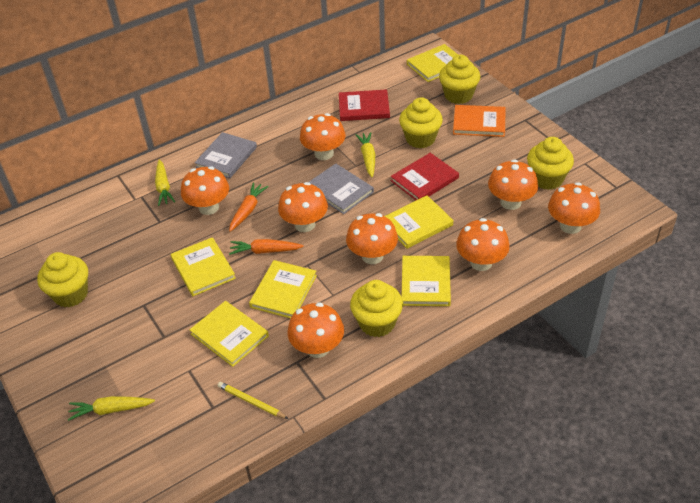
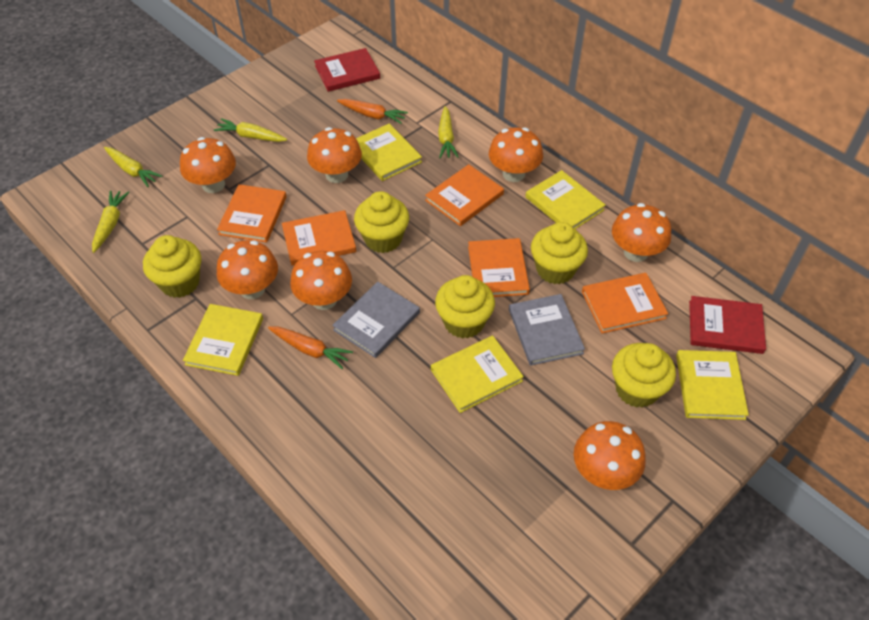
orange book: 1 -> 5
orange mushroom: 8 -> 7
yellow book: 6 -> 5
yellow carrot: 3 -> 4
yellow pencil: 1 -> 0

